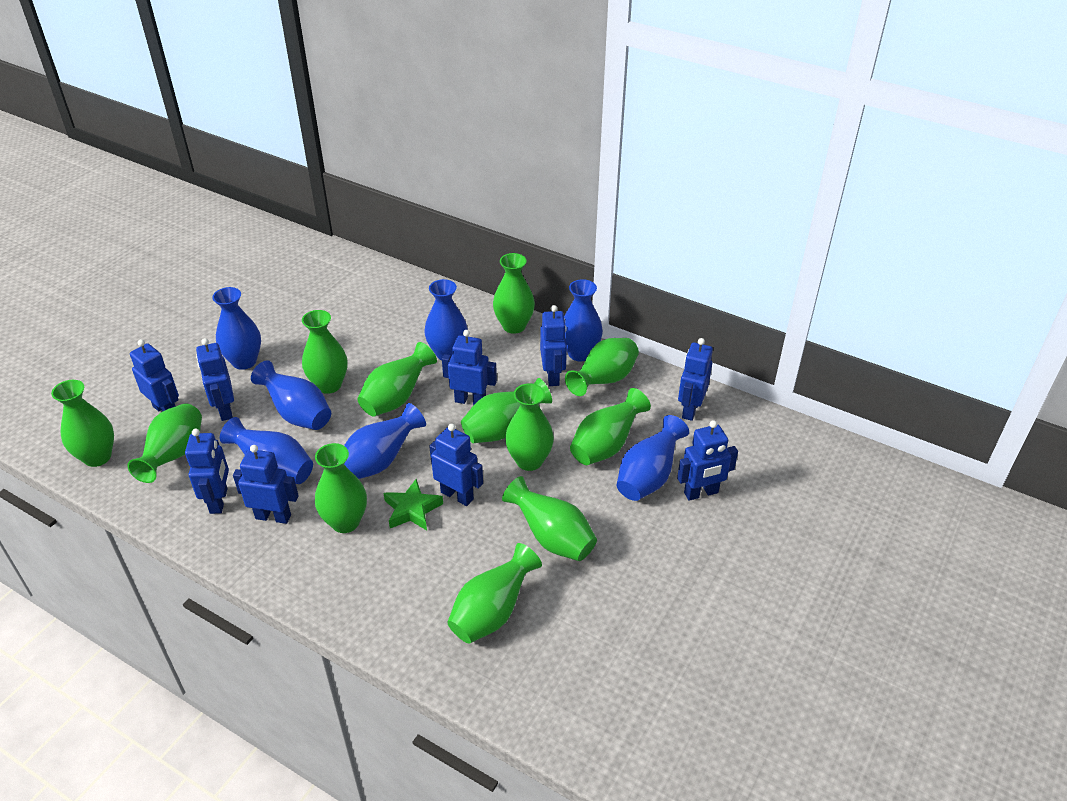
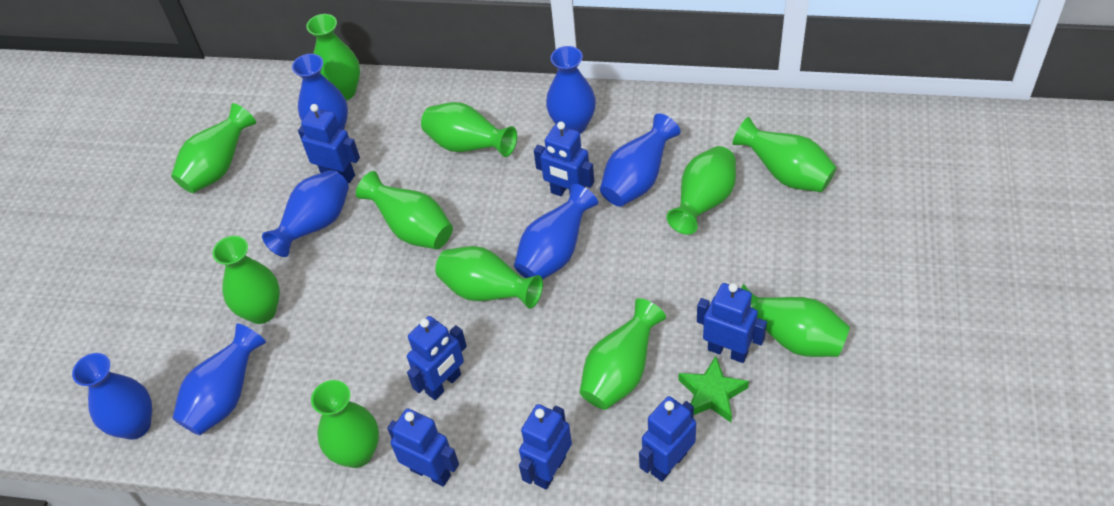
blue robot: 9 -> 7
green vase: 12 -> 11

